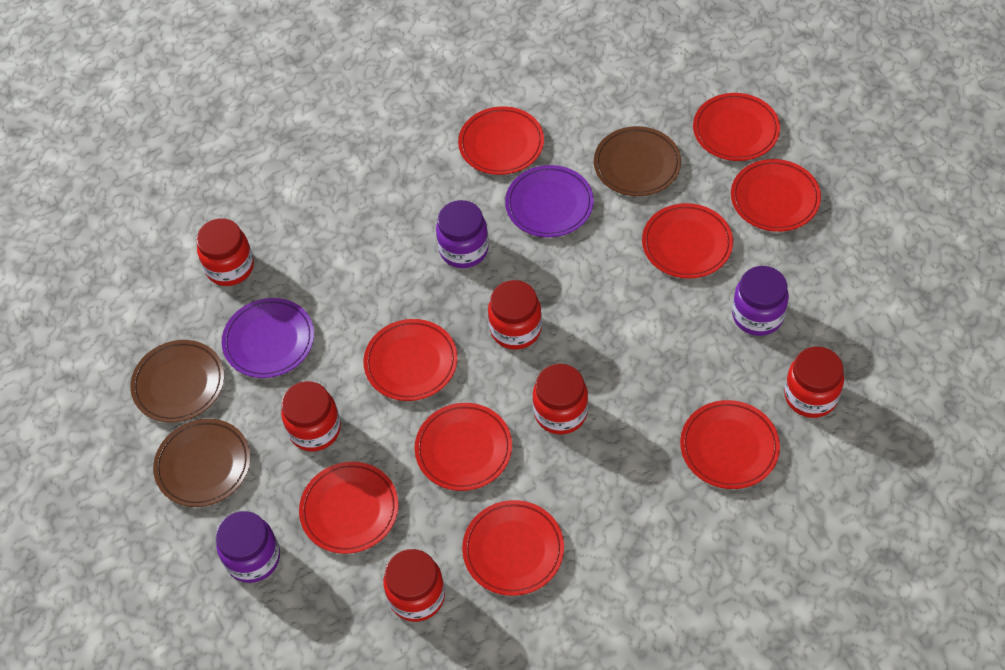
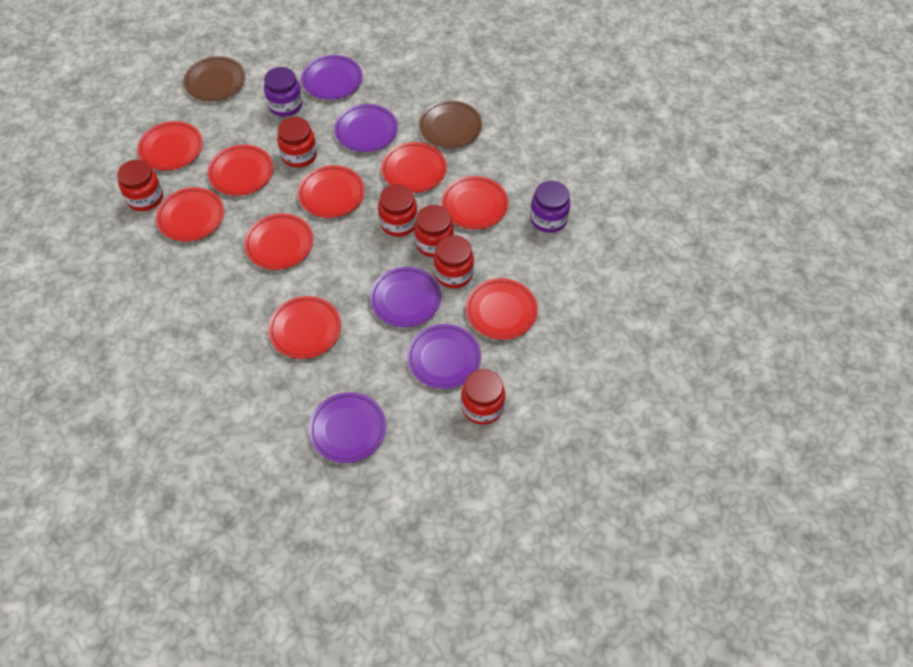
brown plate: 3 -> 2
purple jar: 3 -> 2
purple plate: 2 -> 5

